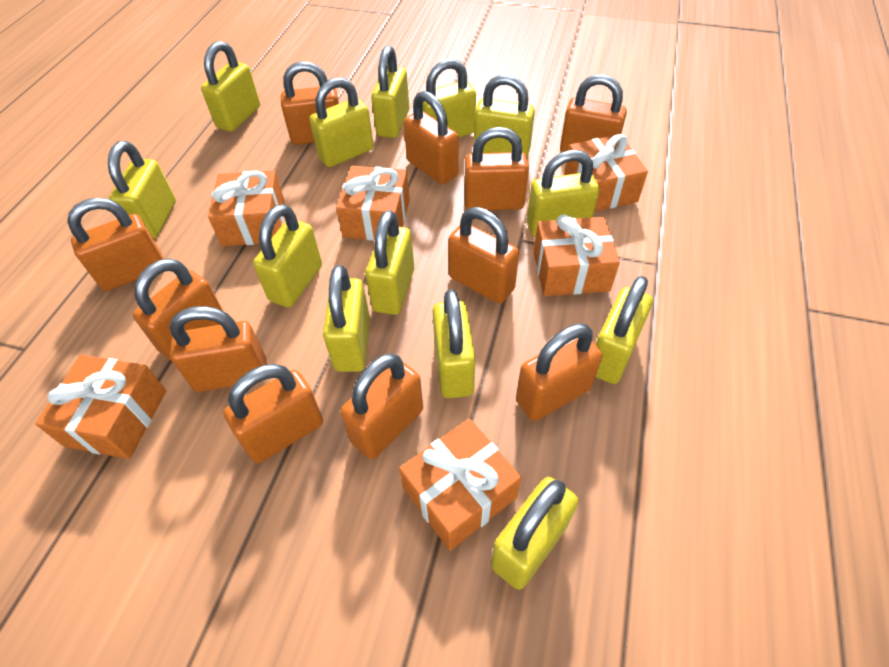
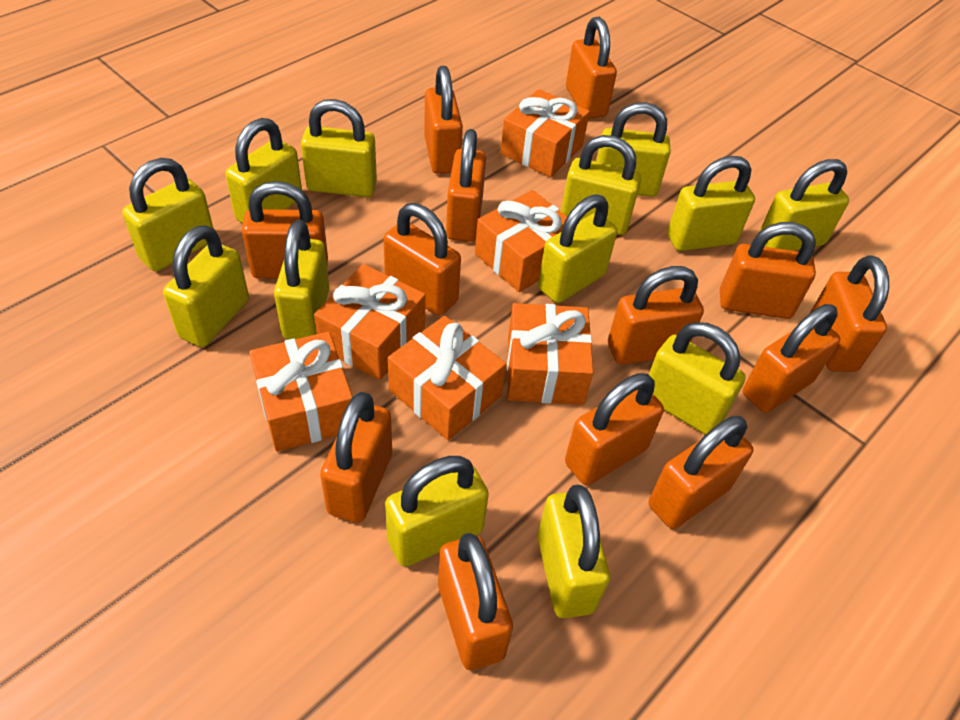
orange padlock: 11 -> 13

